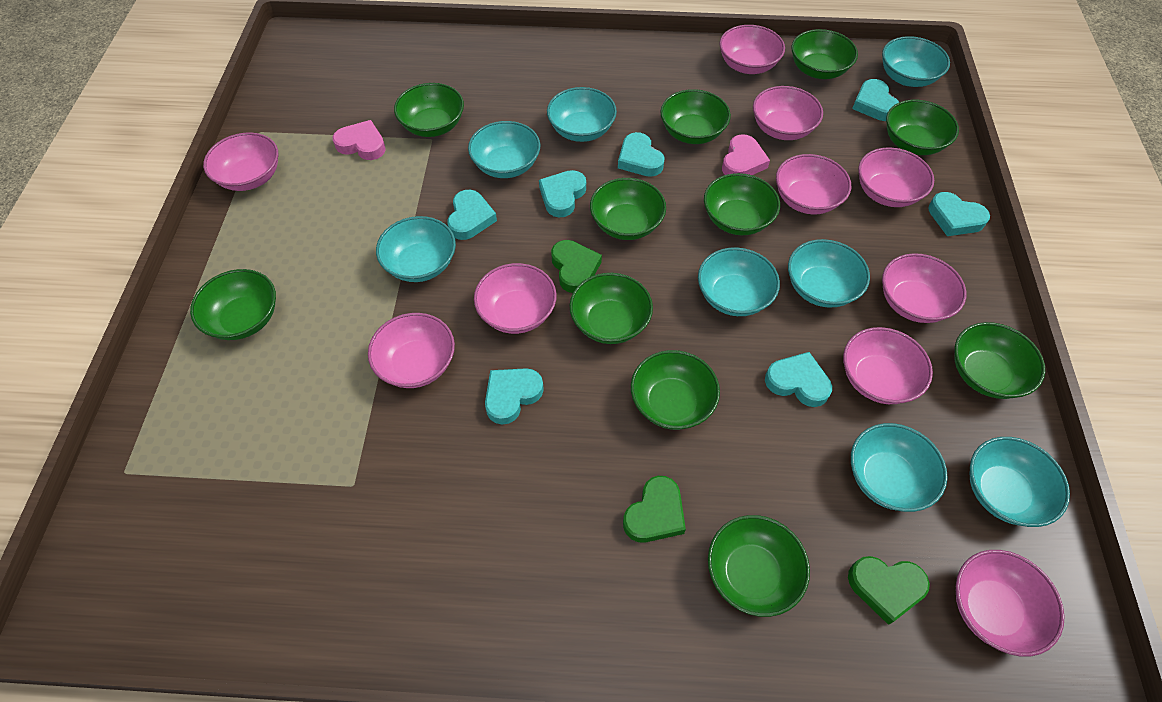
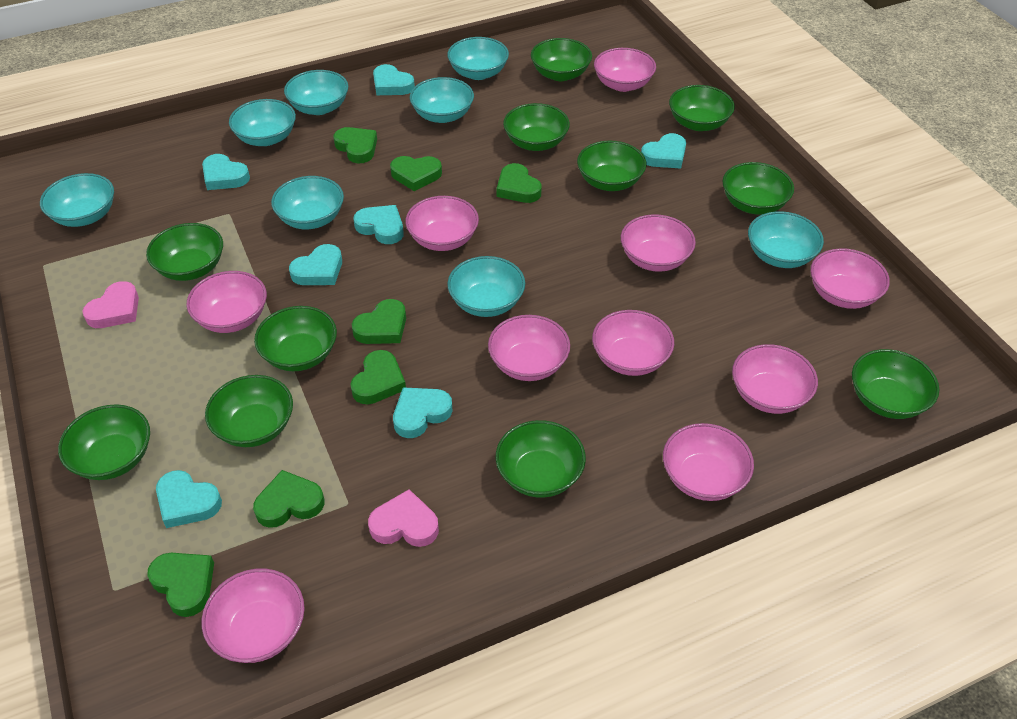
green heart: 3 -> 7

